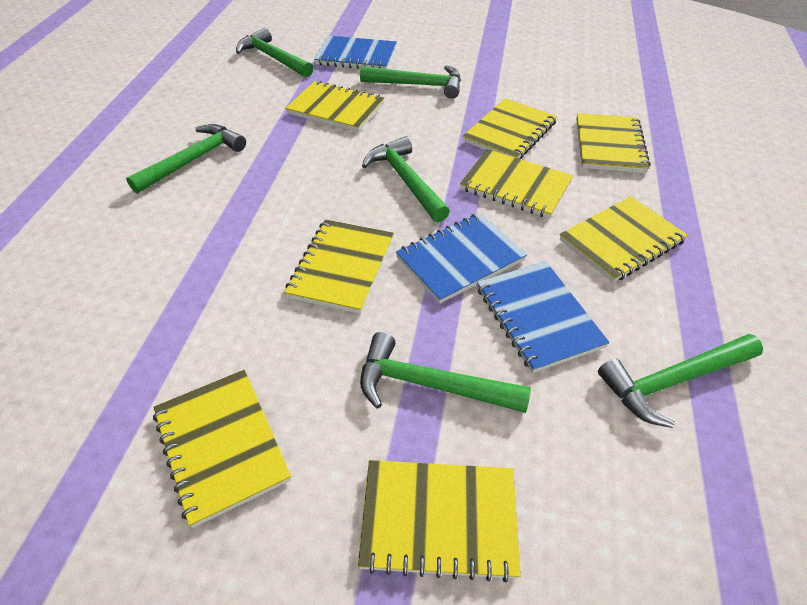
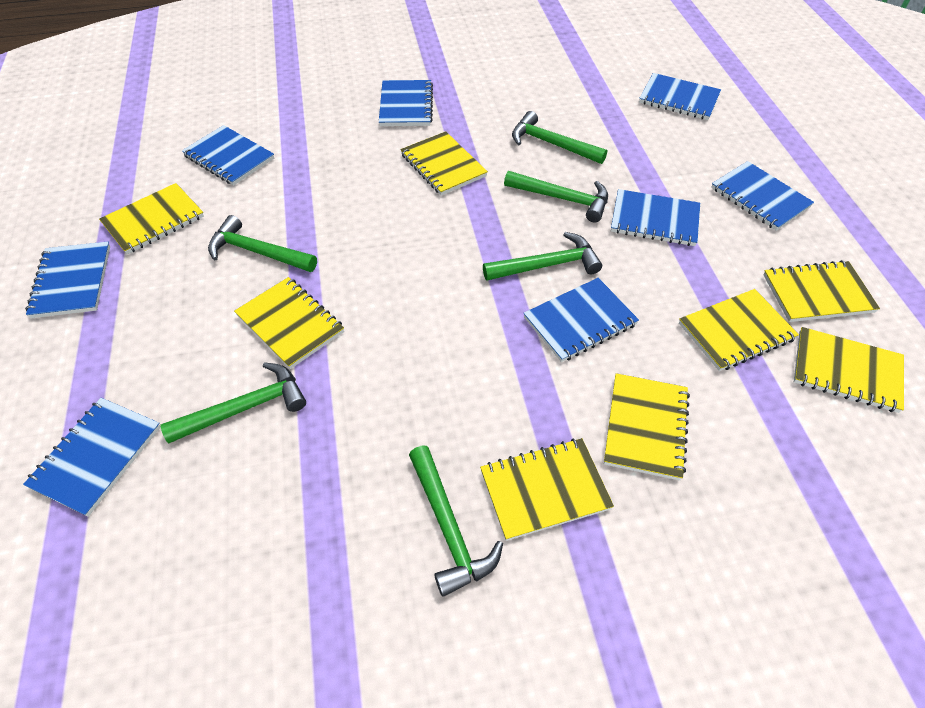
blue notebook: 3 -> 8

